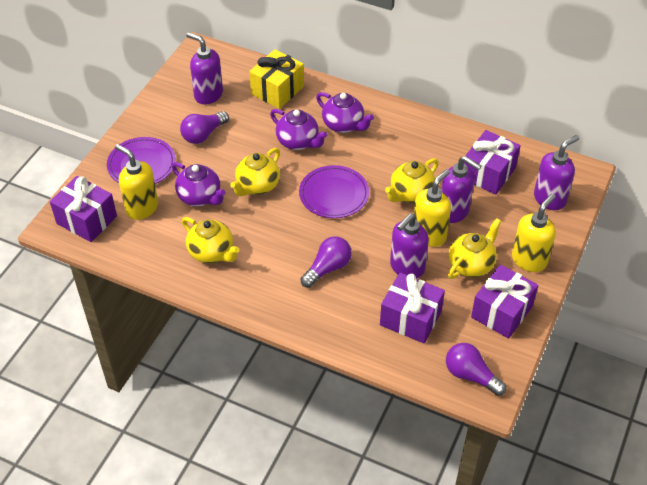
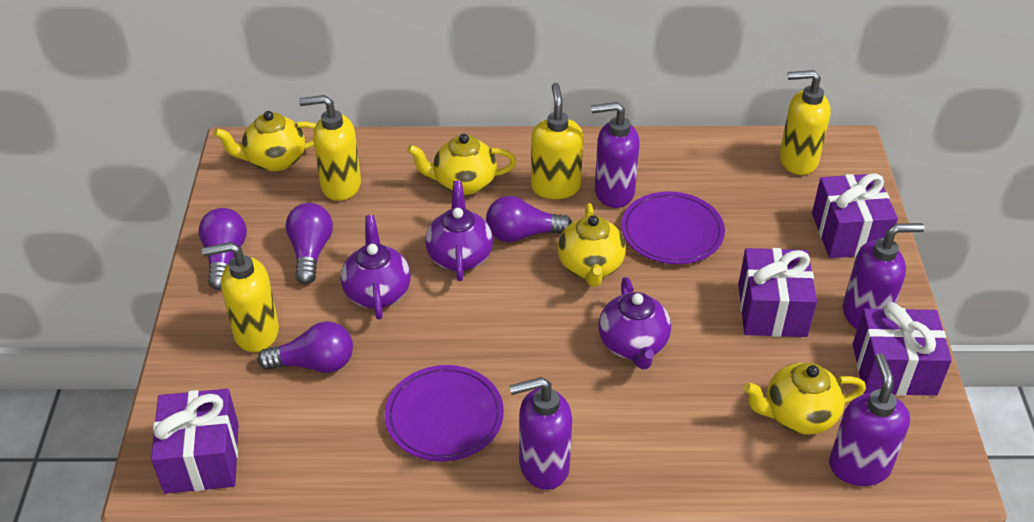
purple light bulb: 3 -> 4
yellow gift: 1 -> 0
yellow soap dispenser: 3 -> 4

